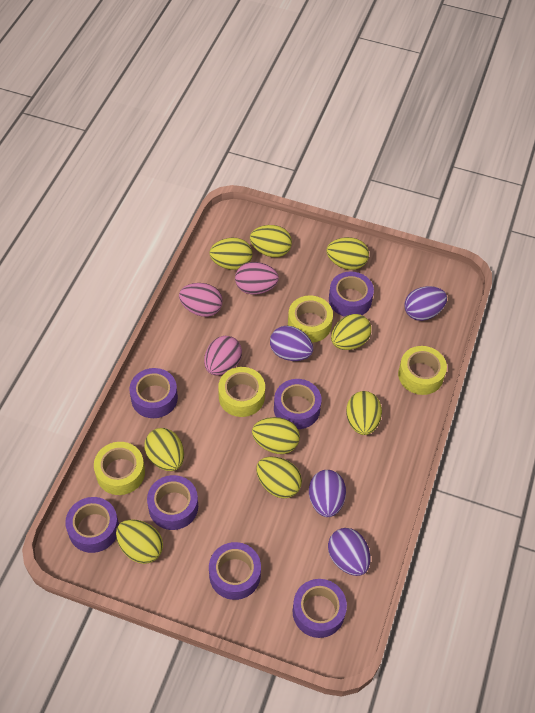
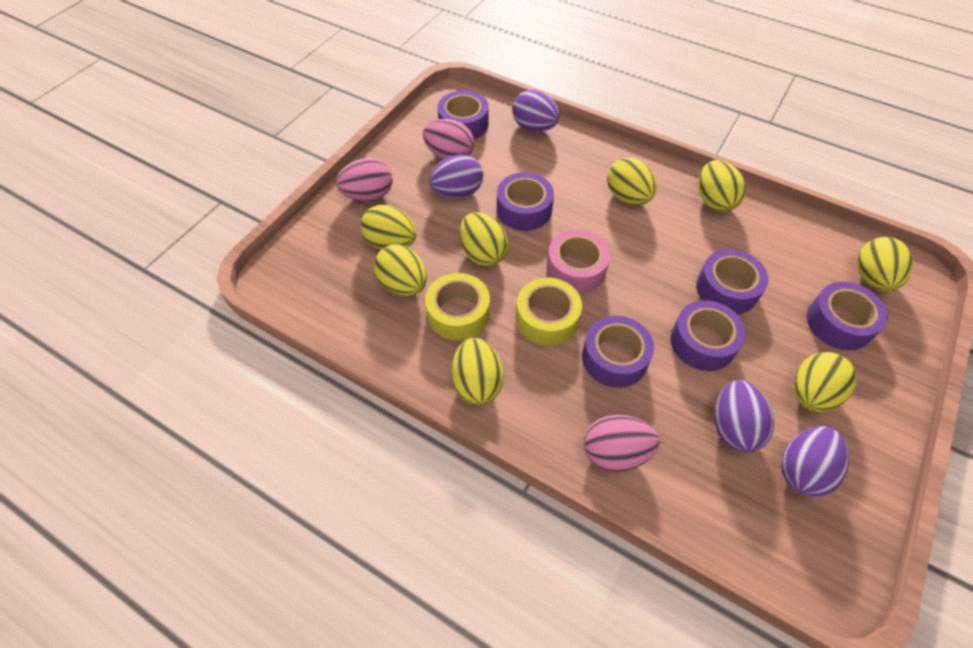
pink tape: 0 -> 1
purple tape: 7 -> 6
yellow egg: 9 -> 8
yellow tape: 4 -> 2

